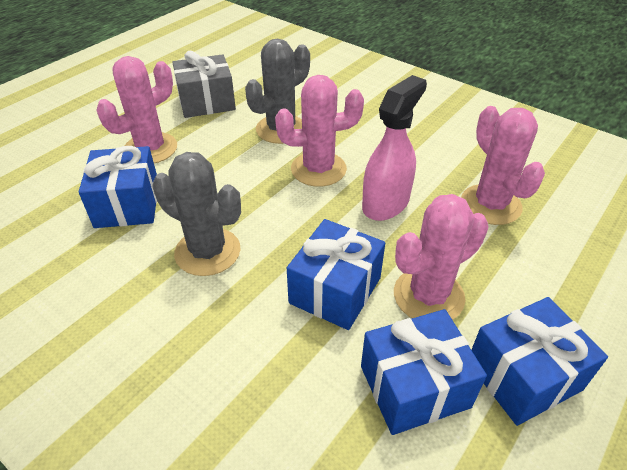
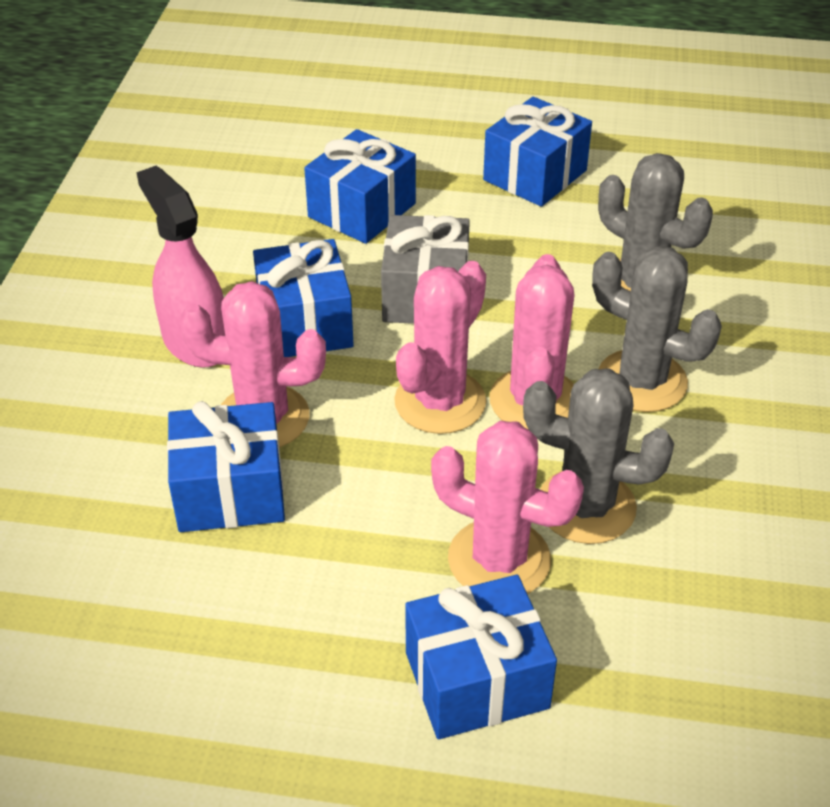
blue gift: 4 -> 5
grey cactus: 2 -> 3

